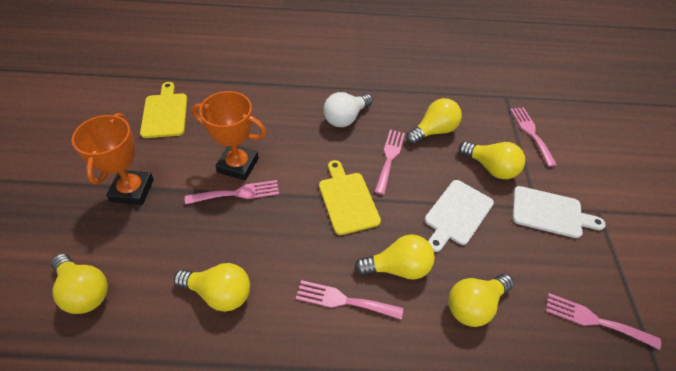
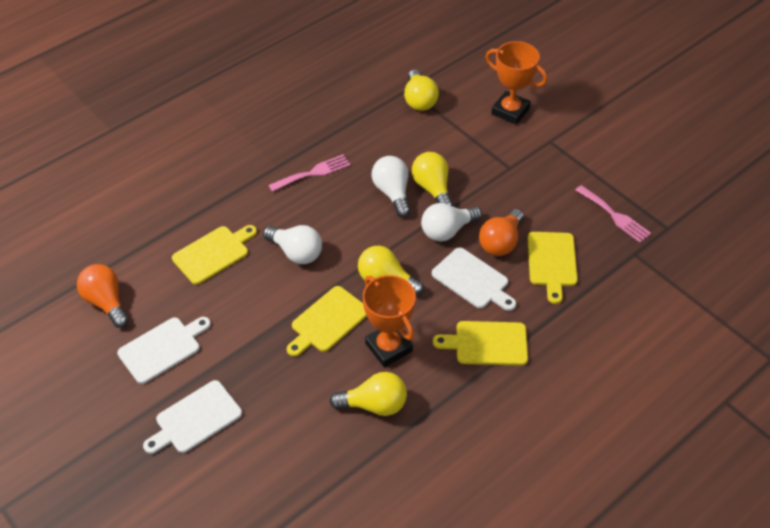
orange light bulb: 0 -> 2
pink fork: 5 -> 2
white cutting board: 2 -> 3
white light bulb: 1 -> 3
yellow cutting board: 2 -> 4
yellow light bulb: 6 -> 4

